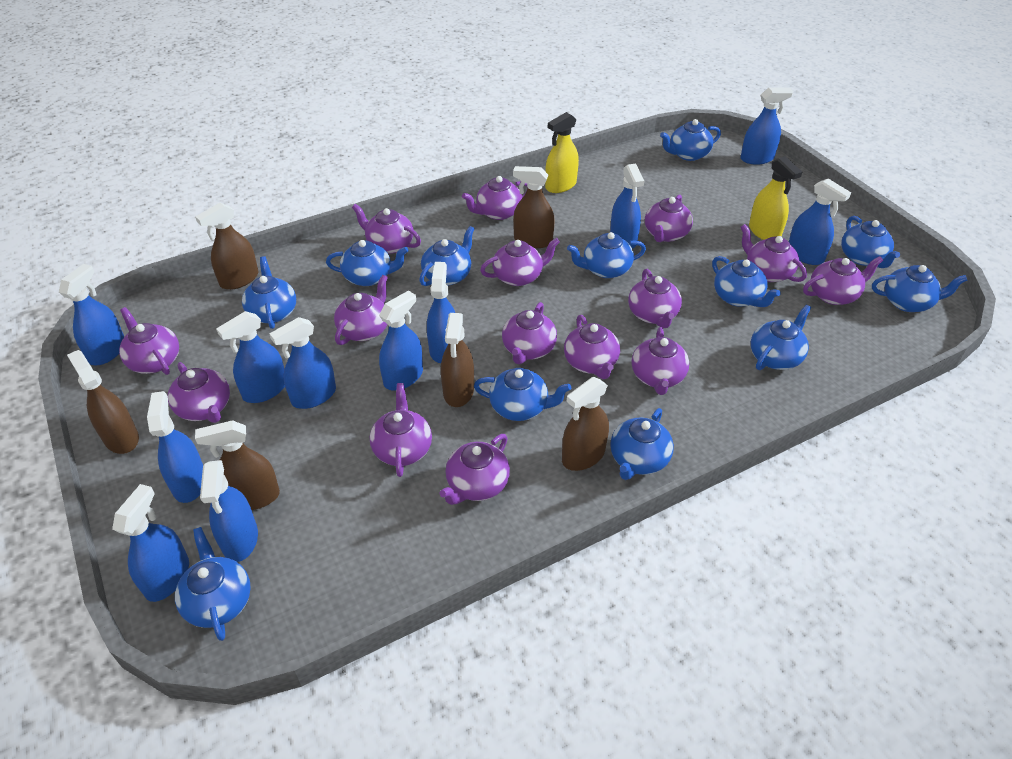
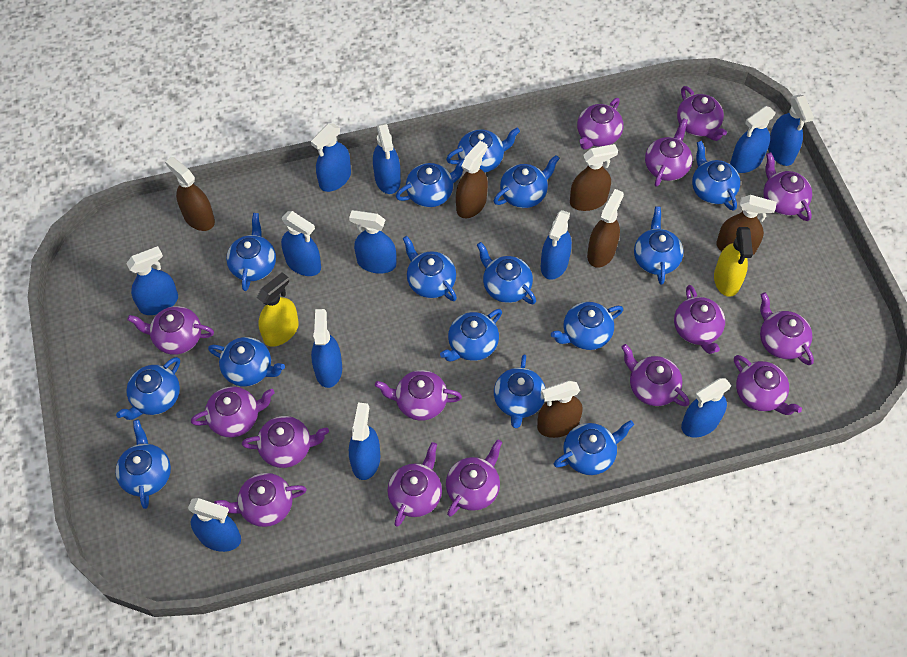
blue spray bottle: 11 -> 12
blue teapot: 12 -> 15

